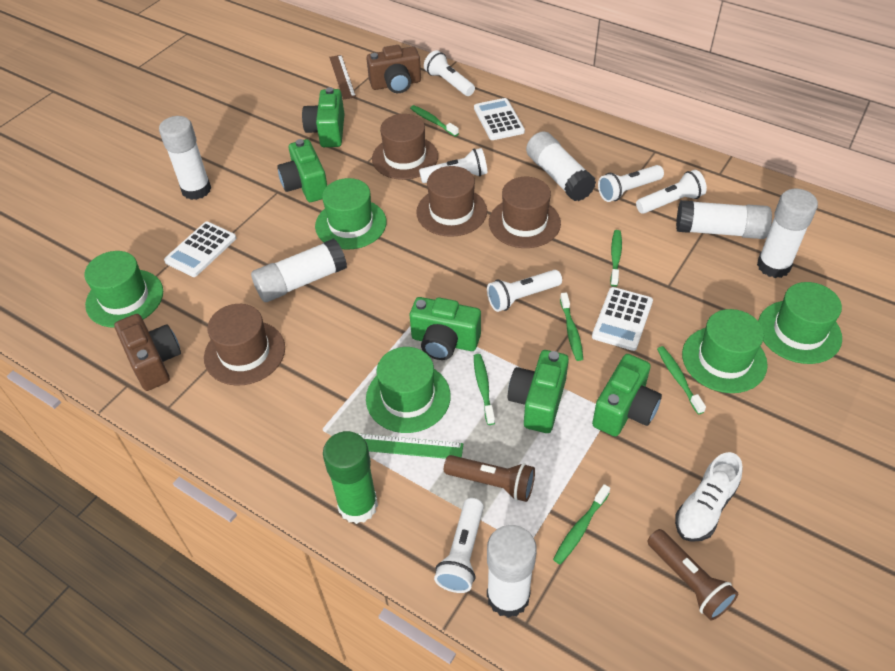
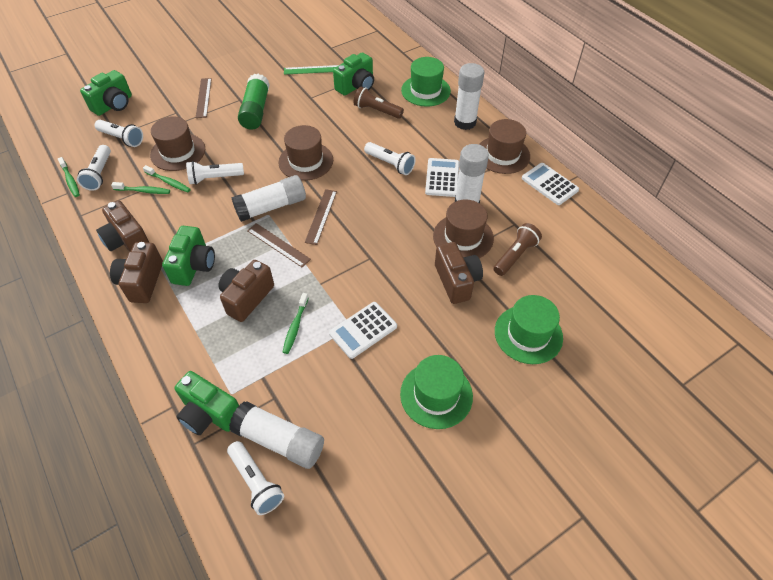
brown camera: 2 -> 4
brown ruler: 1 -> 3
green camera: 5 -> 4
green hat: 5 -> 3
green toothbrush: 6 -> 4
white flashlight: 6 -> 5
white glue stick: 6 -> 4
white shoe: 1 -> 0

